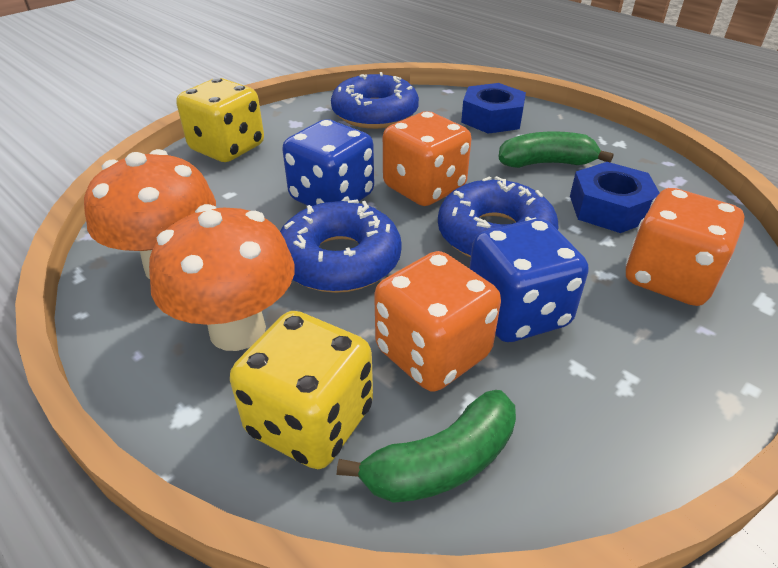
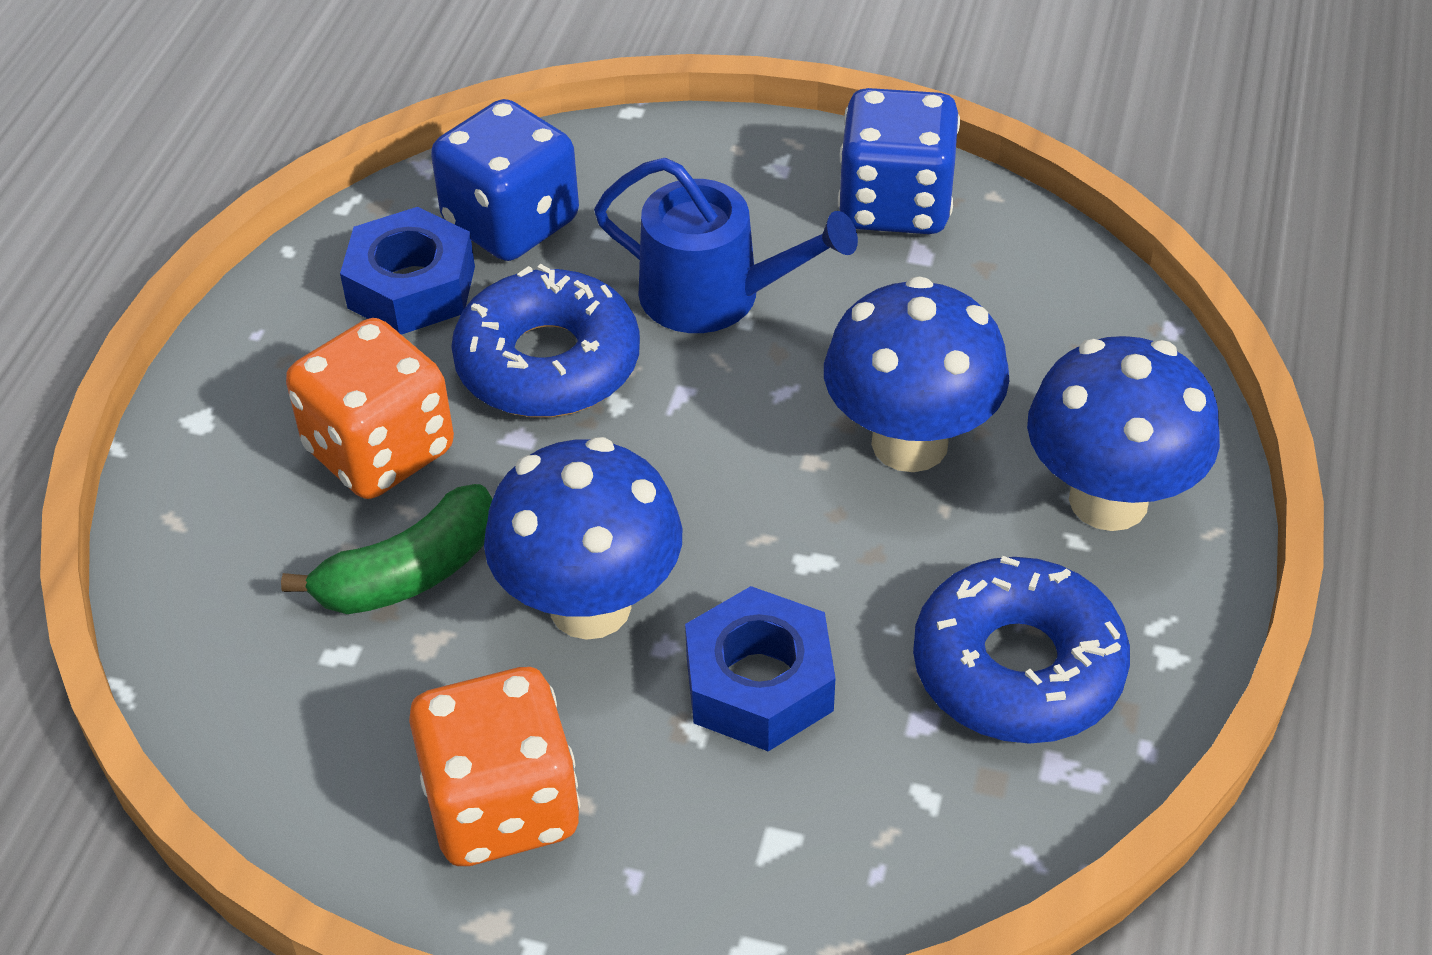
blue donut: 3 -> 2
blue mushroom: 0 -> 3
blue watering can: 0 -> 1
green banana: 2 -> 1
orange dice: 3 -> 2
orange mushroom: 2 -> 0
yellow dice: 2 -> 0

